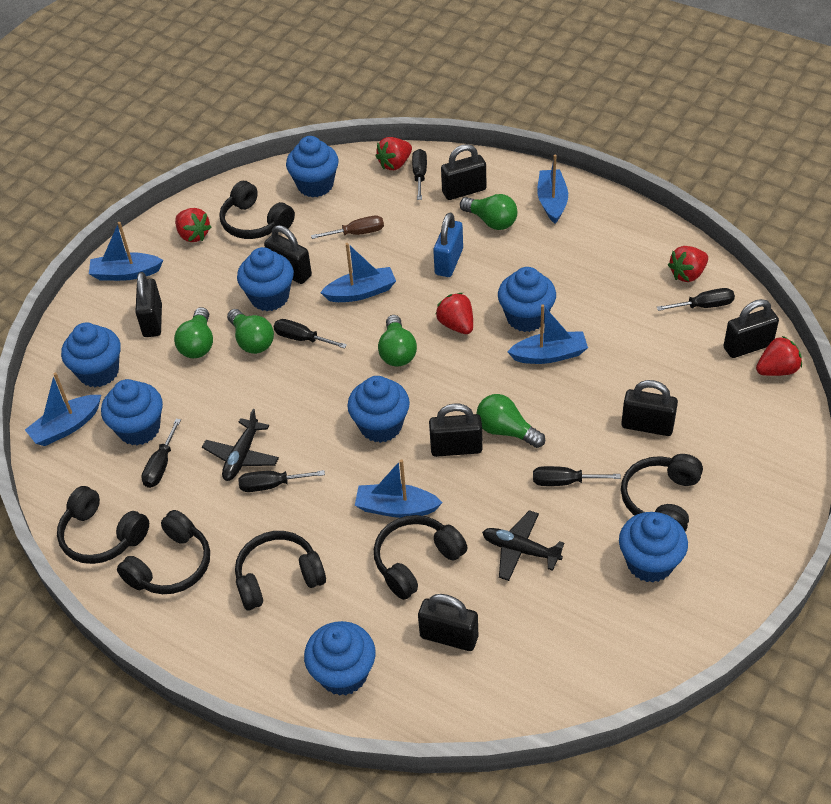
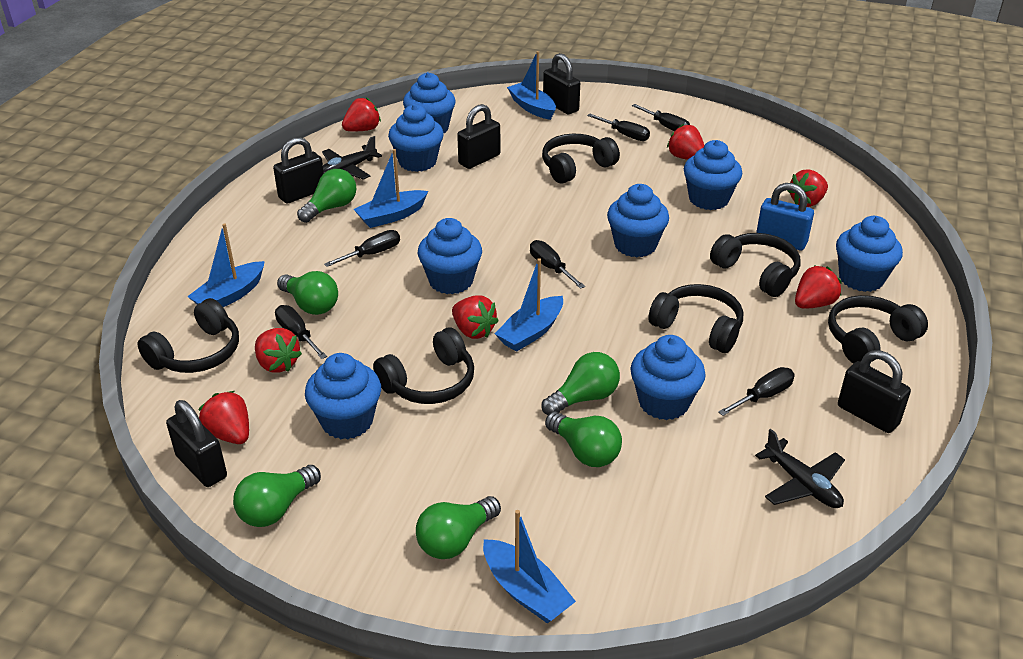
black padlock: 7 -> 5
blue boat: 6 -> 5
brown screwdriver: 1 -> 0
green light bulb: 5 -> 6
red strawberry: 5 -> 7

